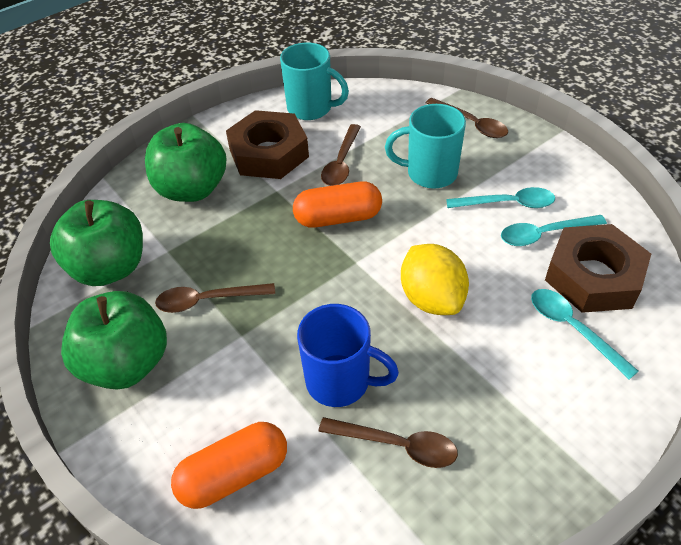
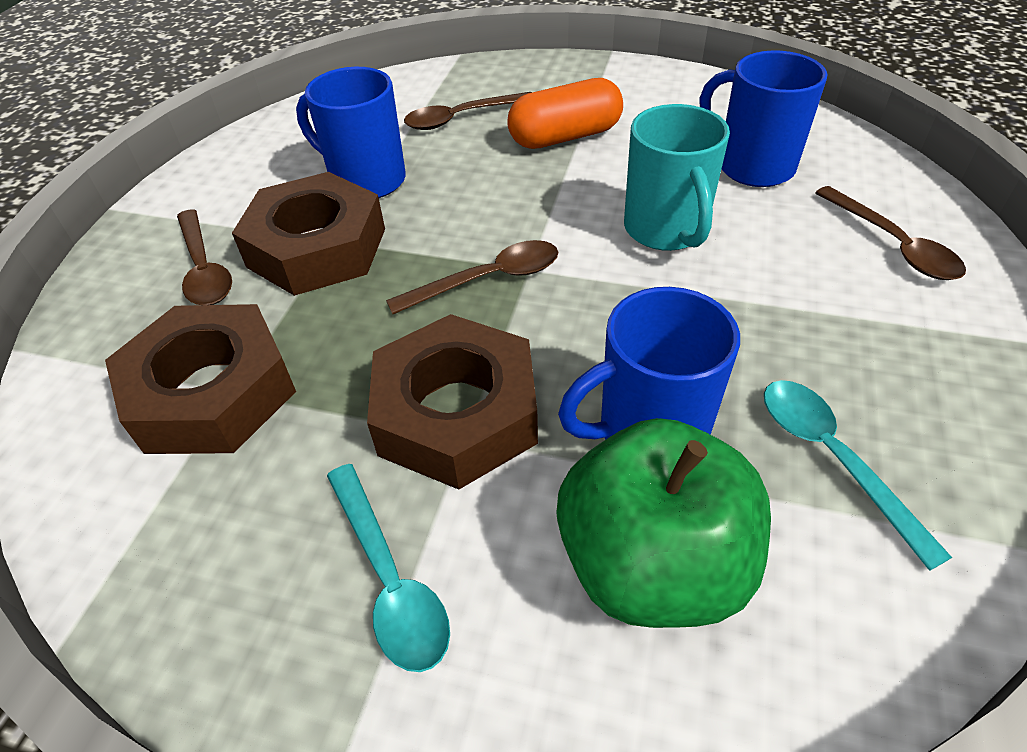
blue mug: 1 -> 3
brown nut: 2 -> 3
green apple: 3 -> 1
orange capsule: 2 -> 1
turquoise mug: 2 -> 1
turquoise spoon: 3 -> 2
yellow lemon: 1 -> 0

